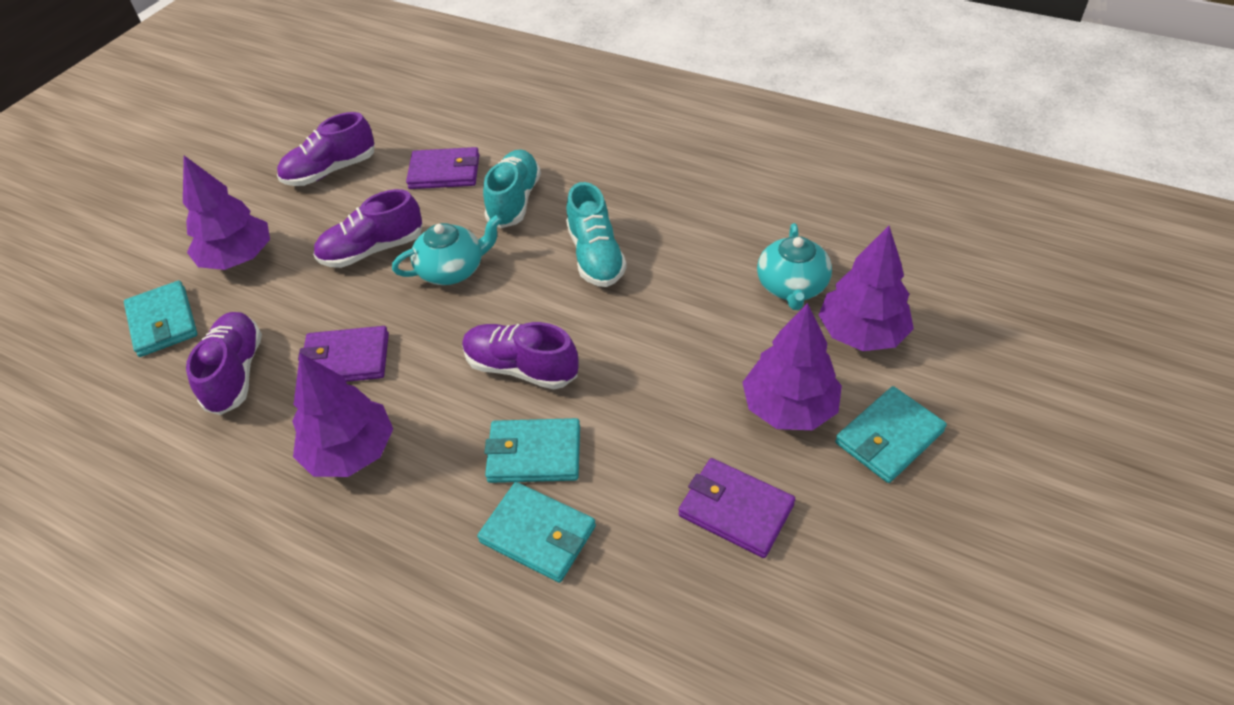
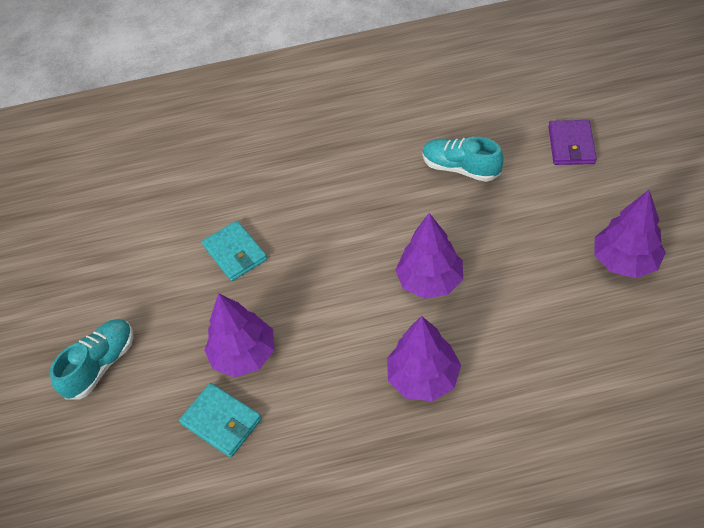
purple shoe: 4 -> 0
purple wallet: 3 -> 1
turquoise teapot: 2 -> 0
turquoise wallet: 4 -> 2

